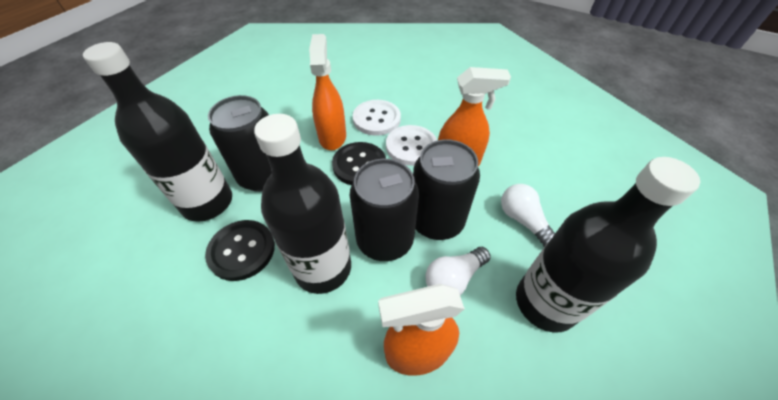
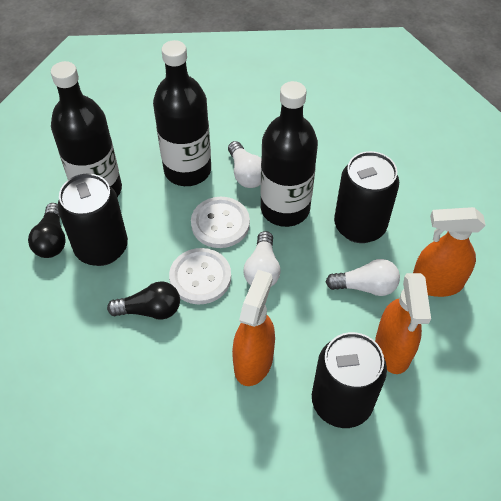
black button: 2 -> 0
black light bulb: 0 -> 2
white light bulb: 2 -> 3

